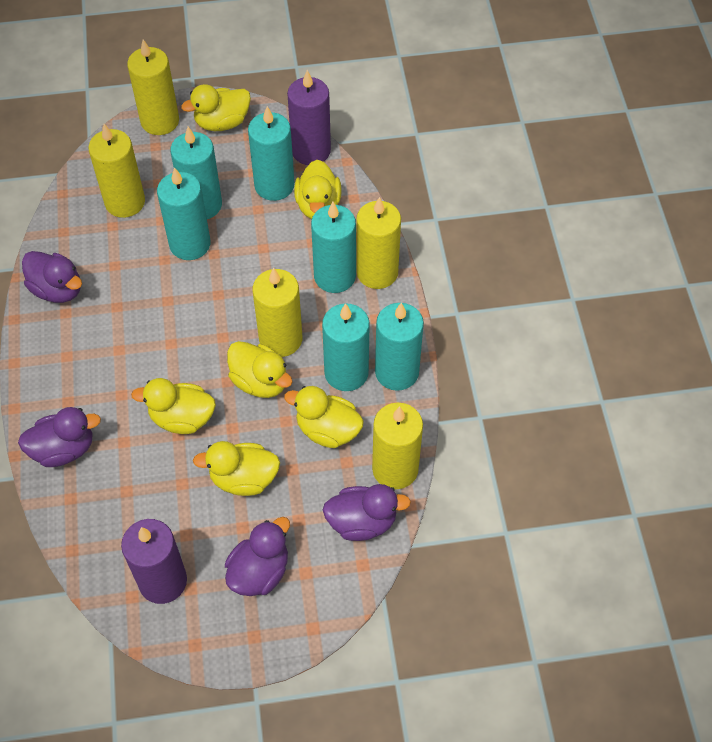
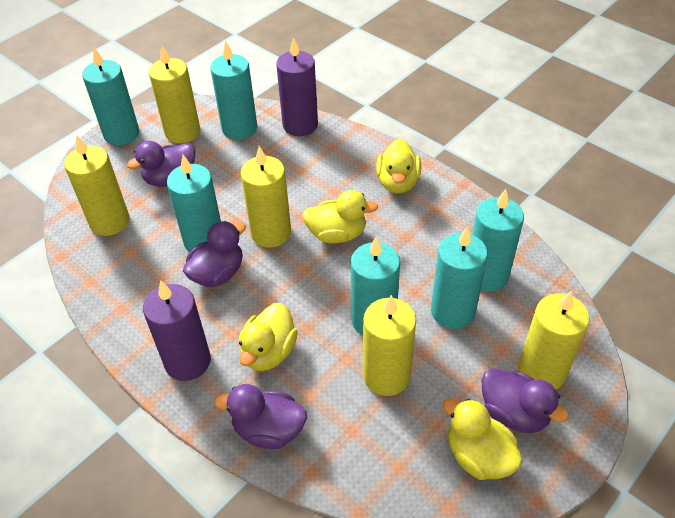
yellow duck: 6 -> 4

